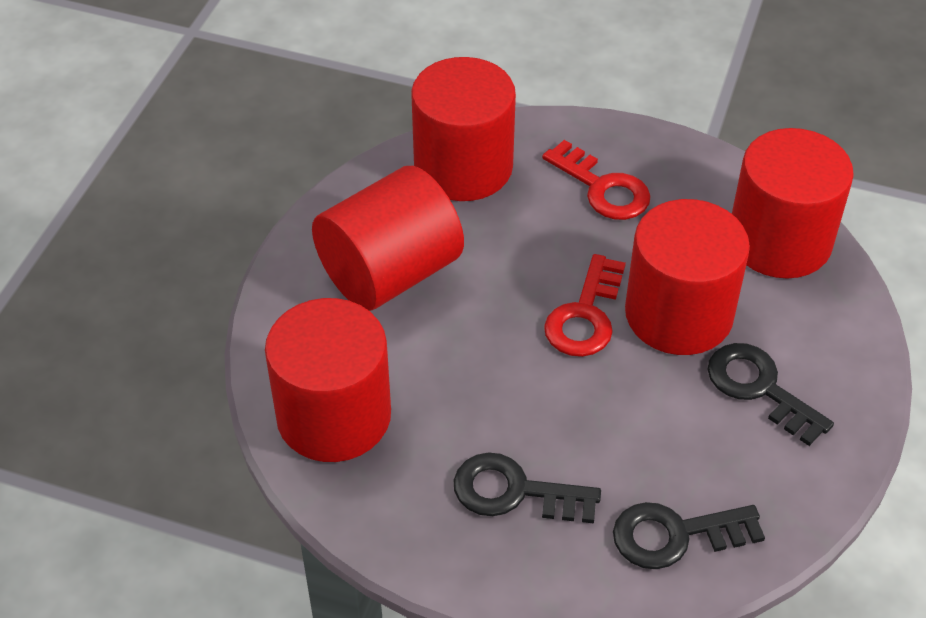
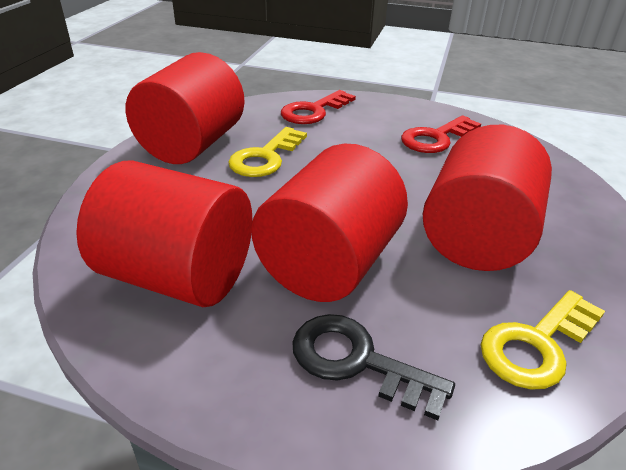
black key: 3 -> 1
red cylinder: 5 -> 4
yellow key: 0 -> 2

